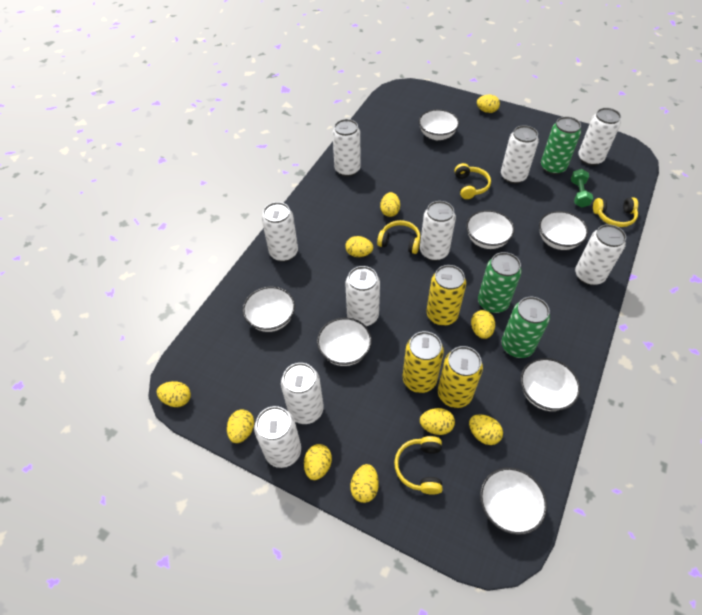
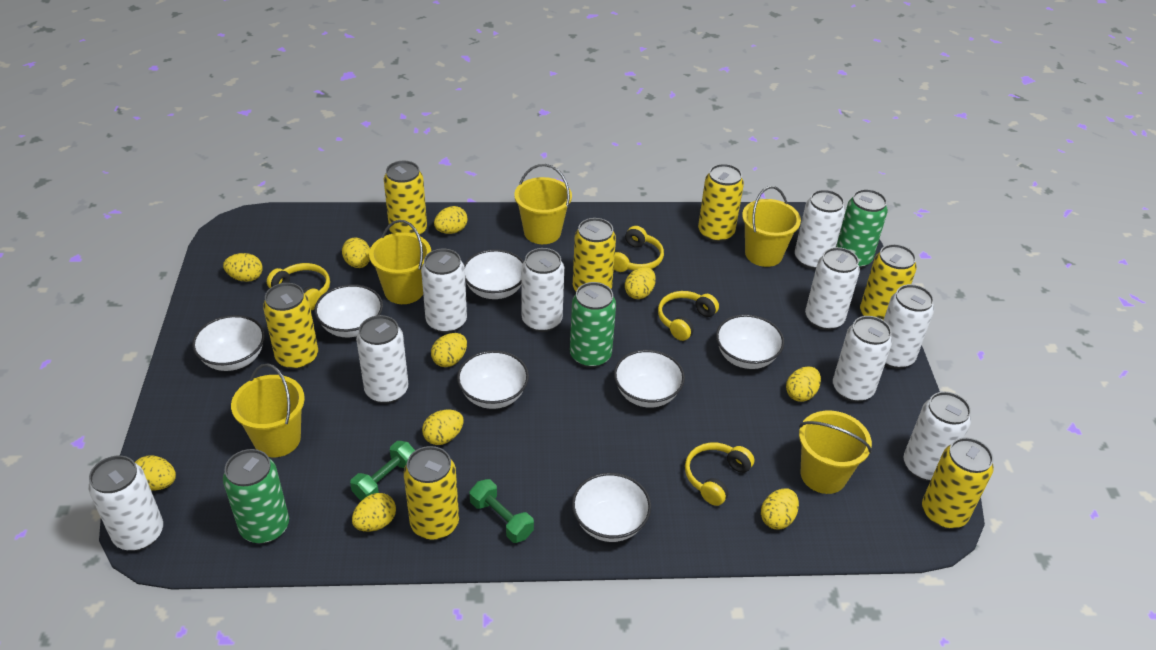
green dumbbell: 1 -> 2
yellow bucket: 0 -> 5
yellow can: 3 -> 7

